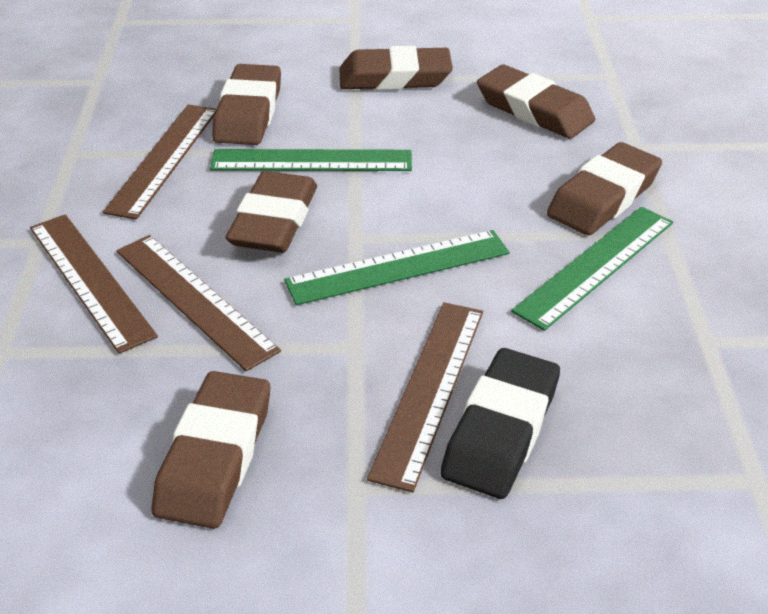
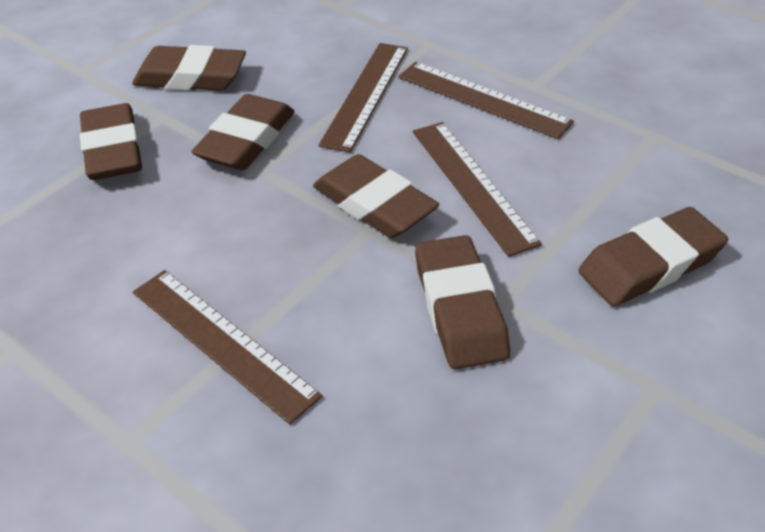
black eraser: 1 -> 0
green ruler: 3 -> 0

